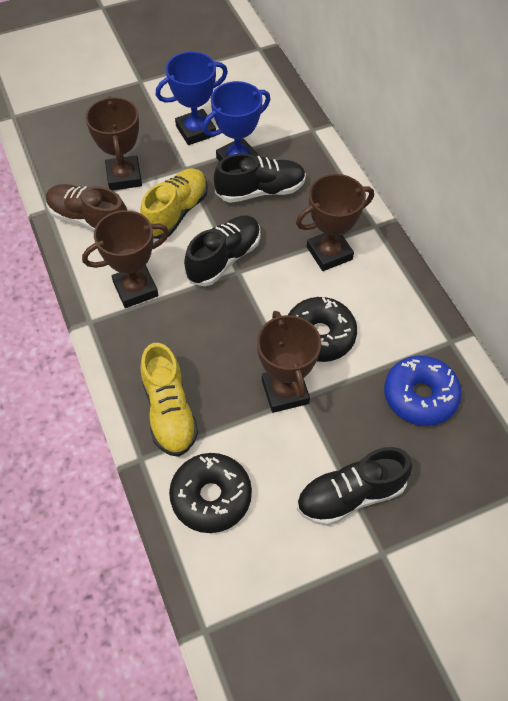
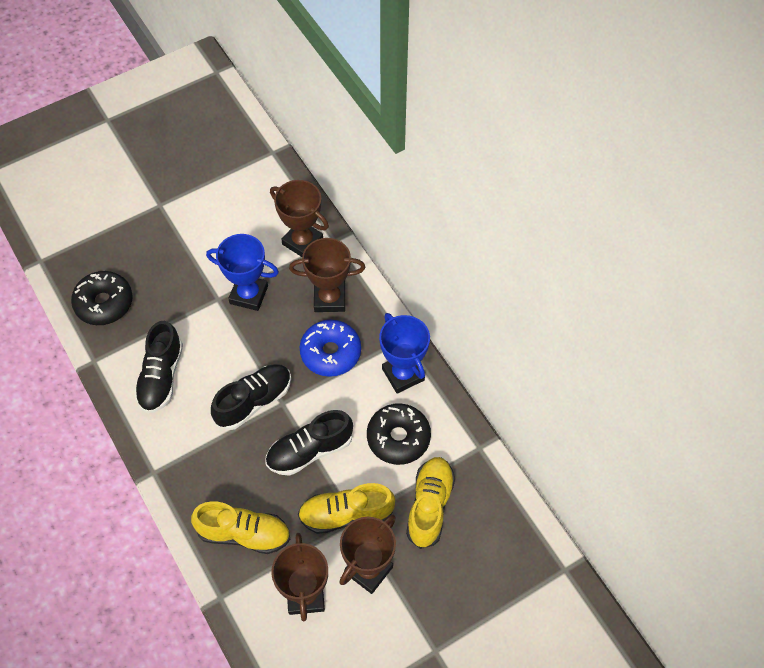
brown shoe: 1 -> 0
yellow shoe: 2 -> 3

